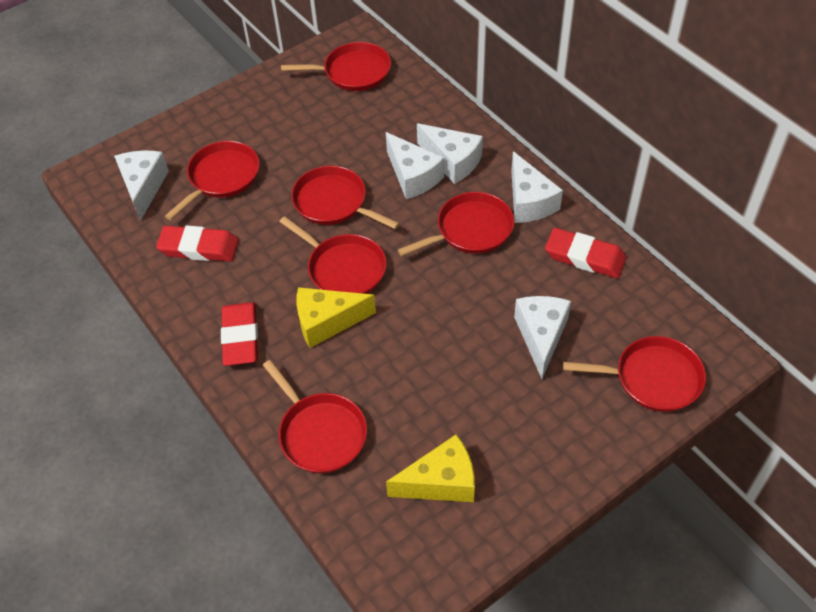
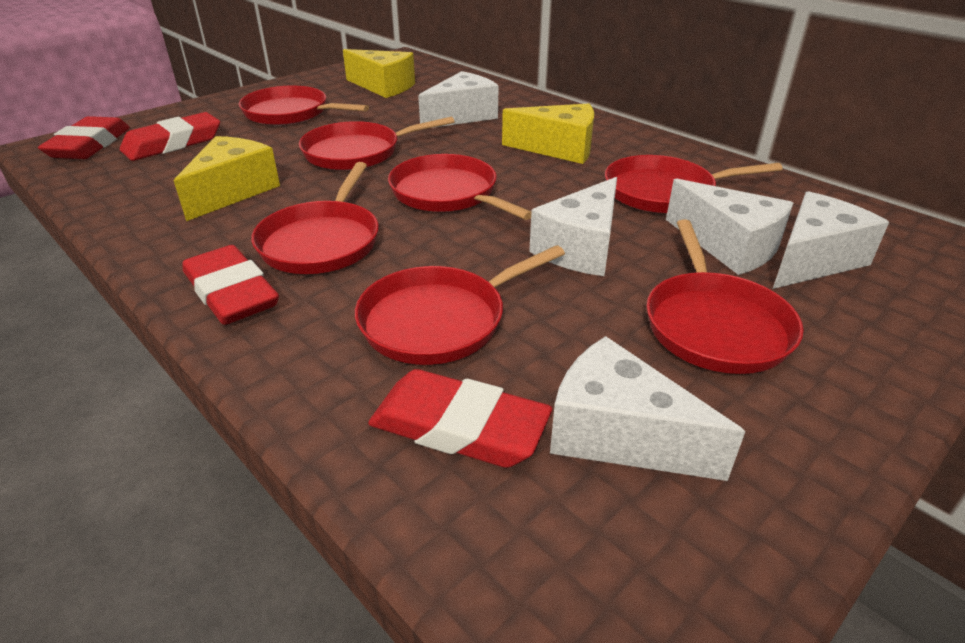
red eraser: 3 -> 4
yellow cheese: 2 -> 3

